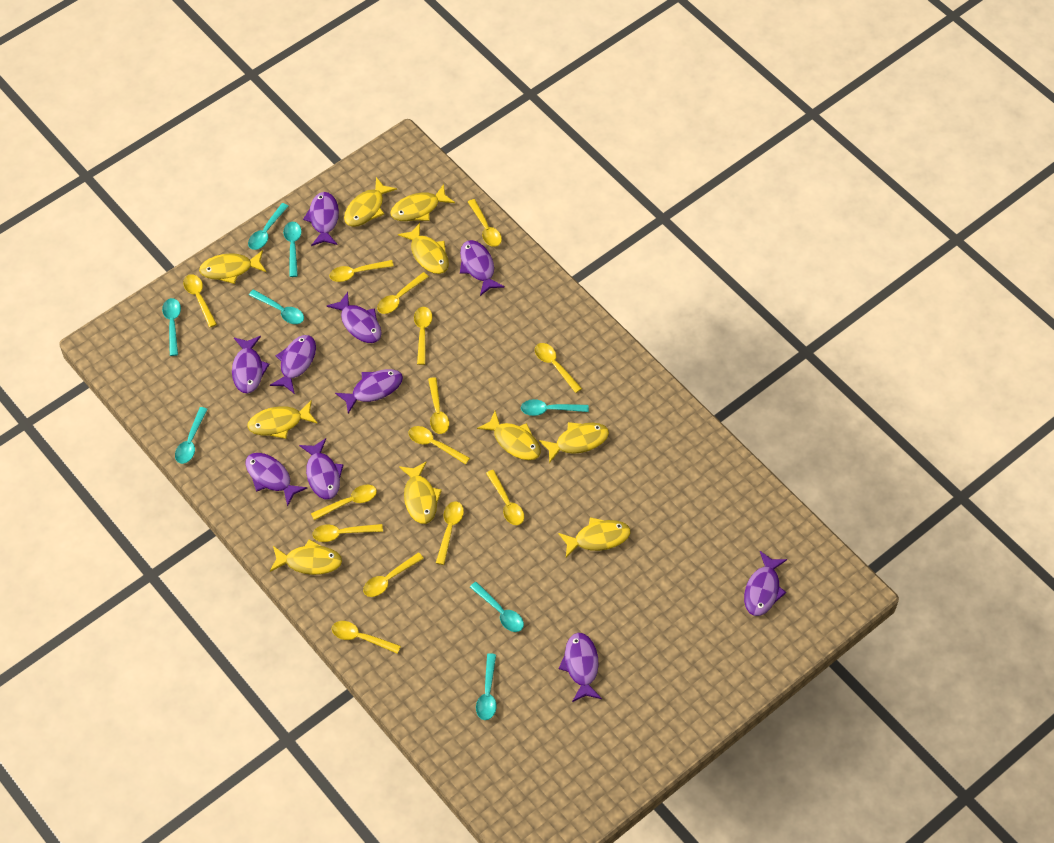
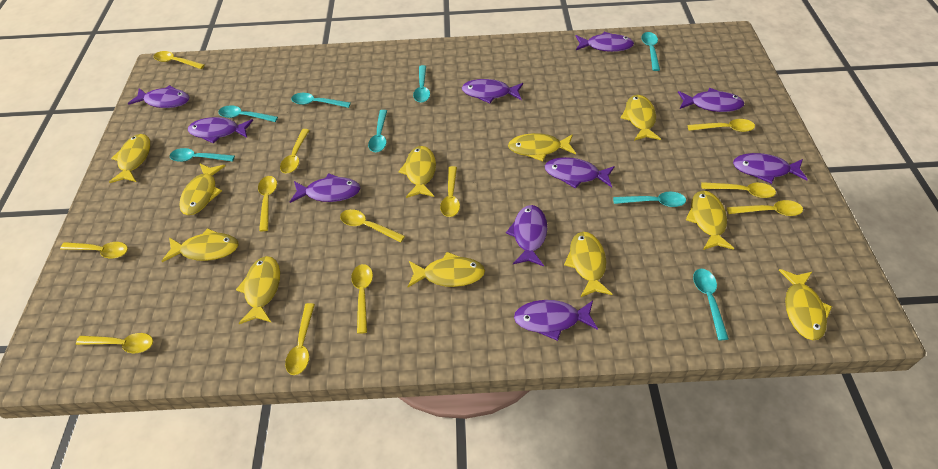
yellow fish: 10 -> 11
yellow spoon: 14 -> 12

